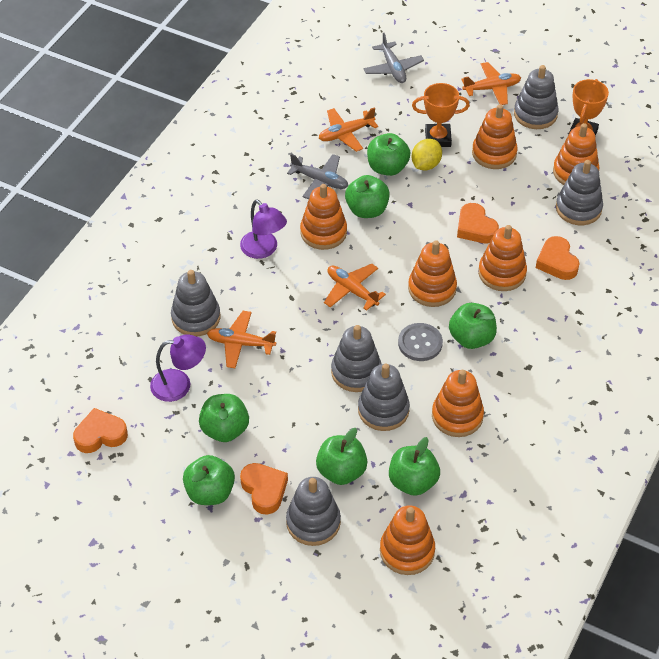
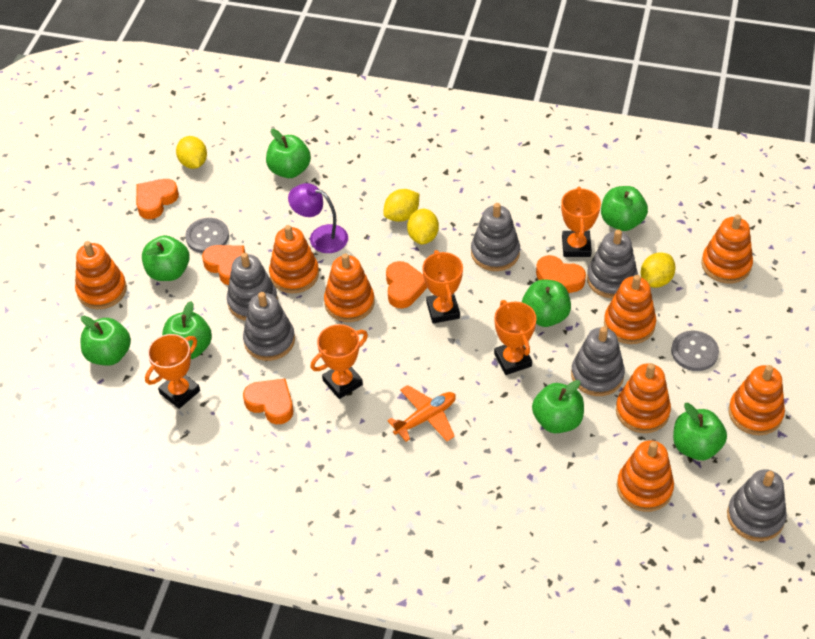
green apple: 7 -> 8
grey button: 1 -> 2
grey plane: 2 -> 0
orange heart: 4 -> 5
orange plane: 4 -> 1
orange stacking toy: 7 -> 8
orange trophy: 2 -> 5
purple lamp: 2 -> 1
yellow lemon: 1 -> 4

